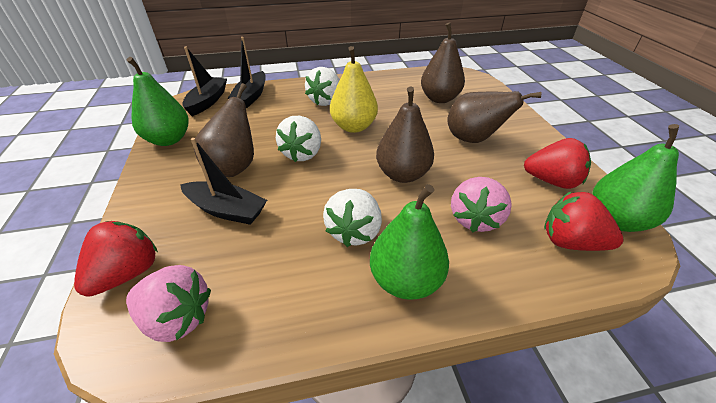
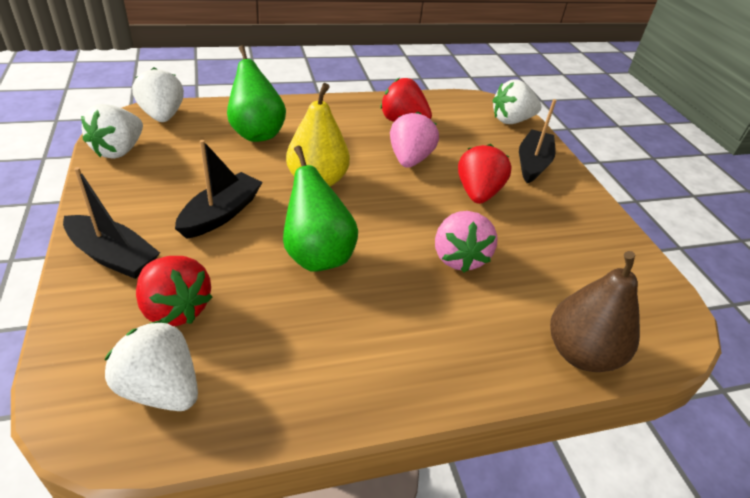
brown pear: 4 -> 1
green pear: 3 -> 2
white strawberry: 3 -> 4

